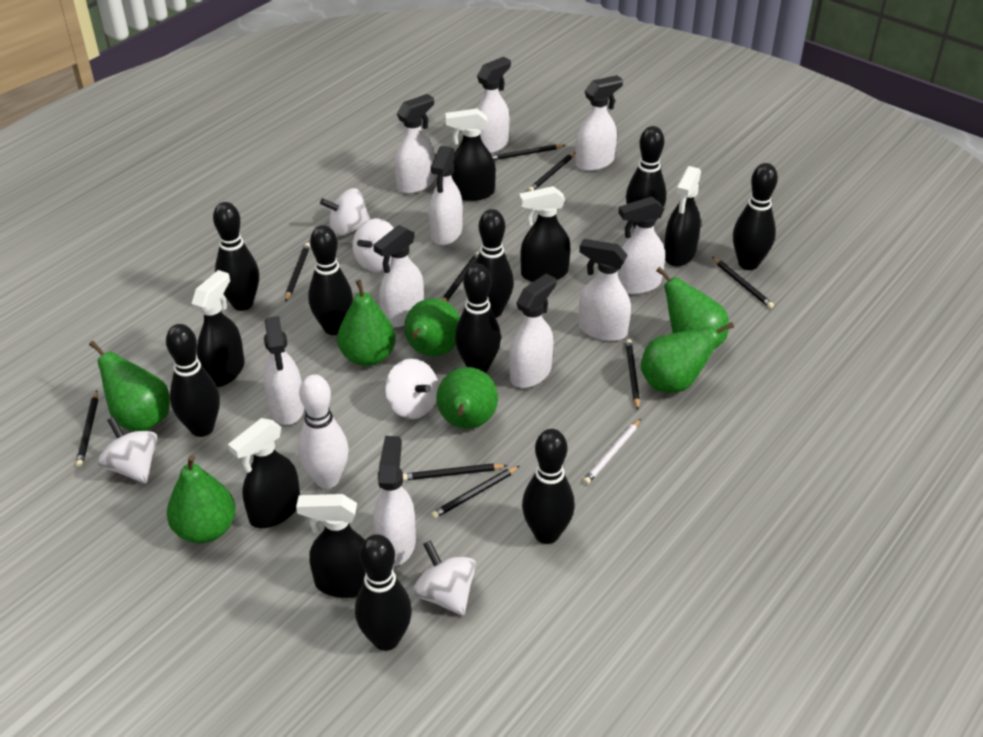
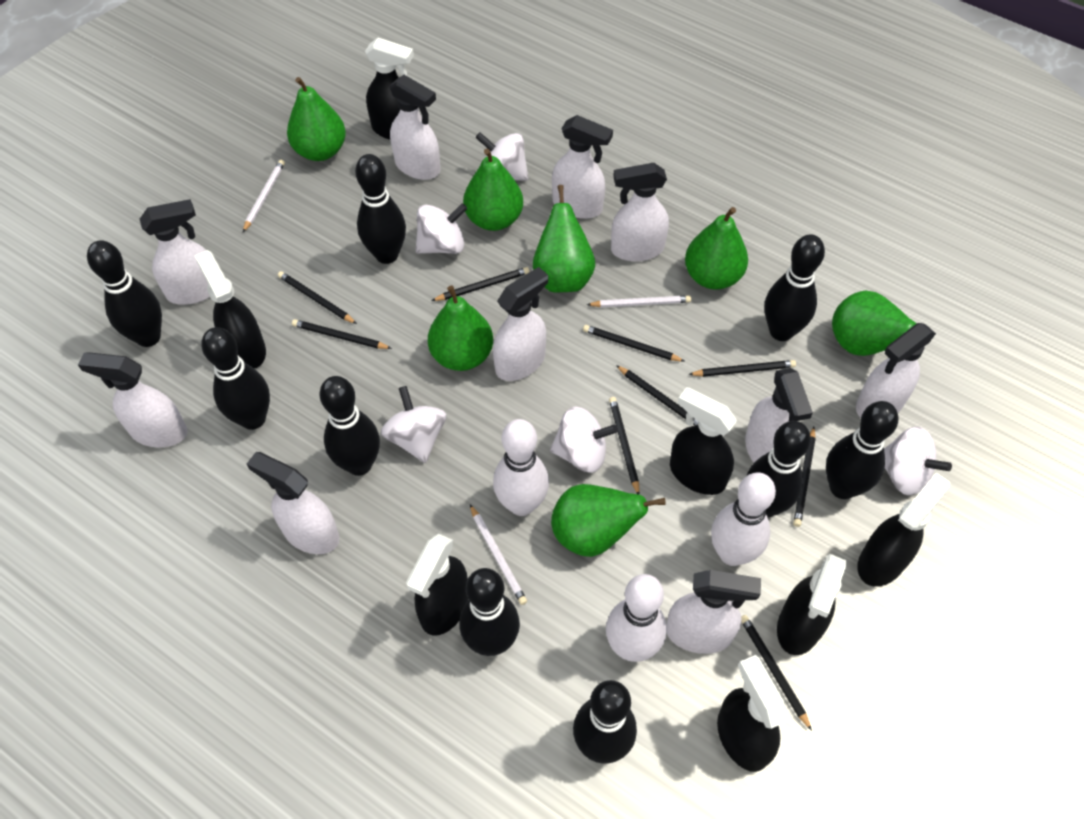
black spray bottle: 6 -> 7
white bowling pin: 1 -> 3
white pencil: 1 -> 3

